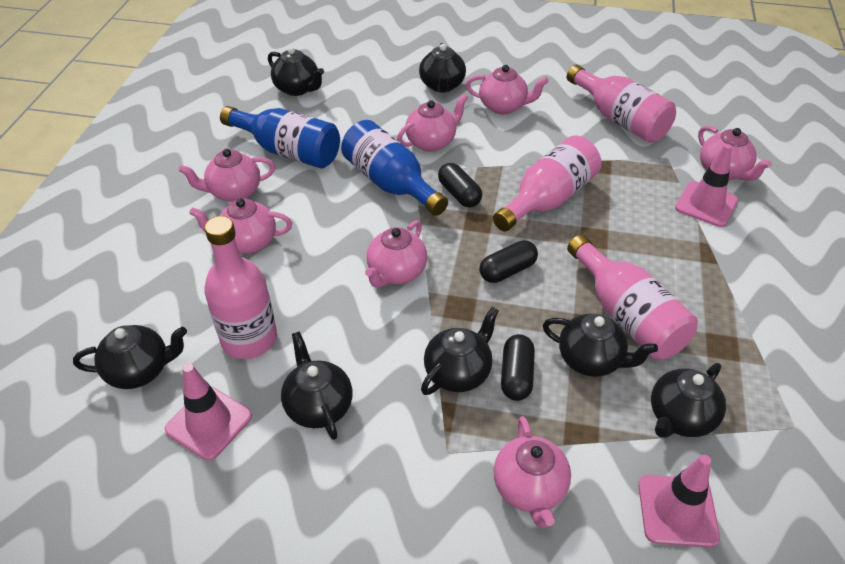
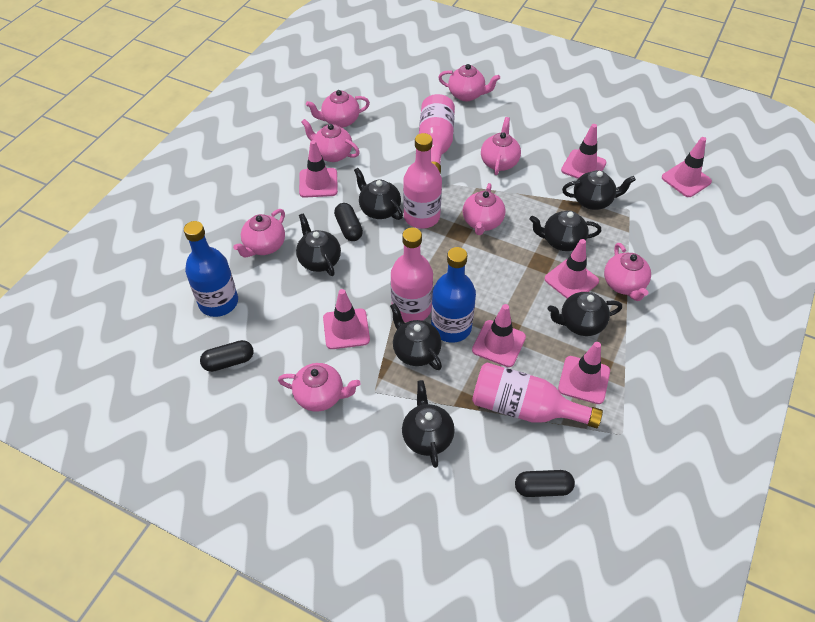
pink teapot: 7 -> 8
pink traffic cone: 3 -> 7

